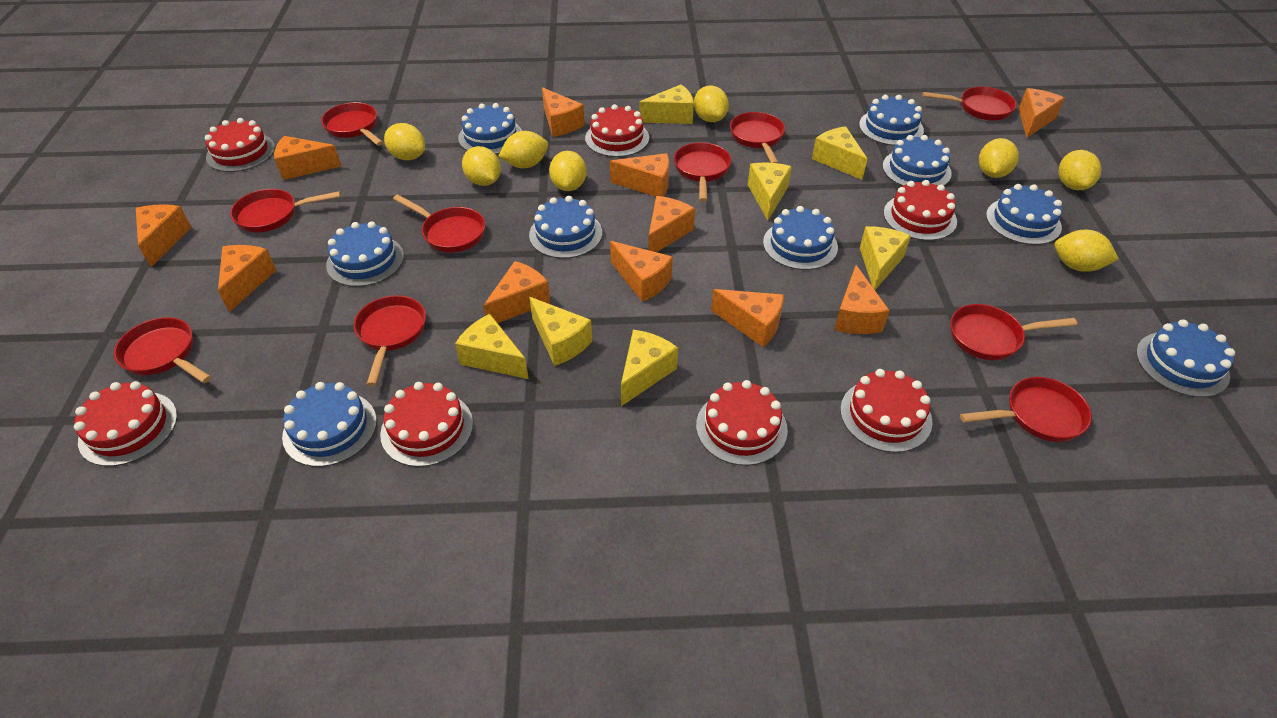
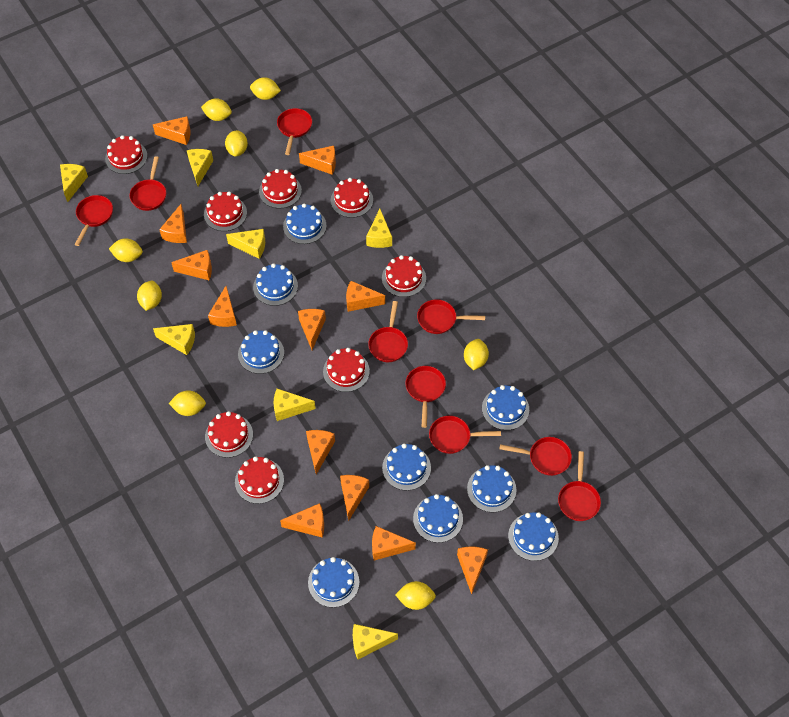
orange cheese: 11 -> 12
red cake: 7 -> 8
red pan: 10 -> 9

